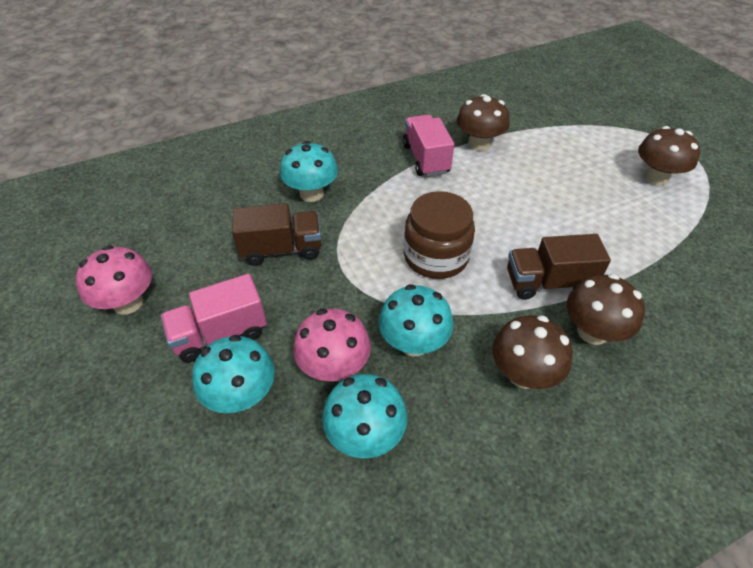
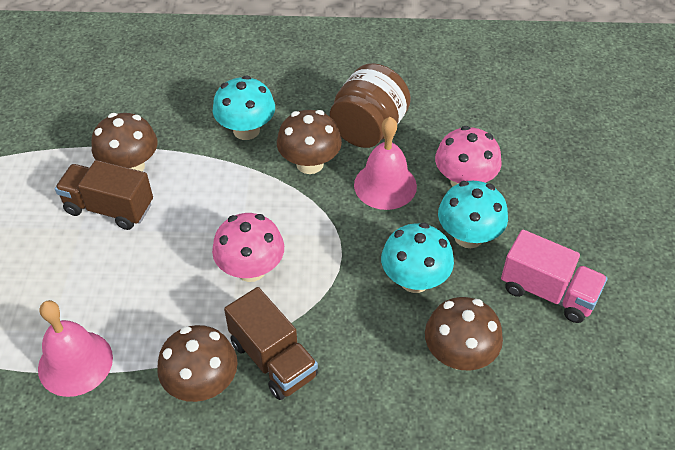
pink bell: 0 -> 2
pink truck: 2 -> 1
turquoise mushroom: 4 -> 3

